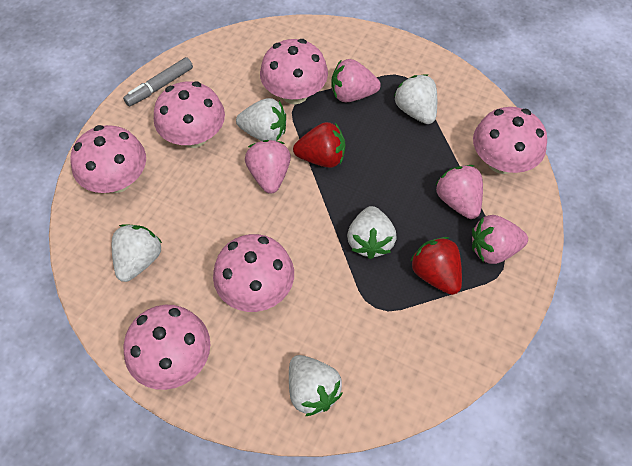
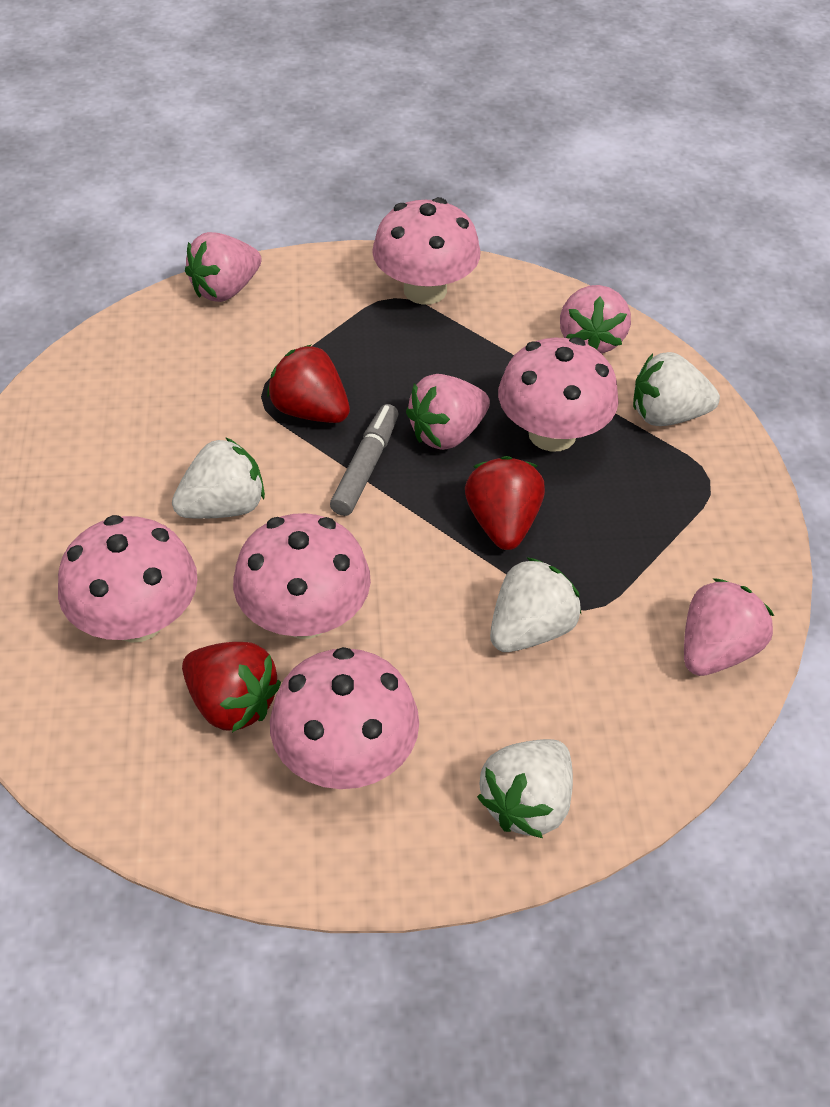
pink mushroom: 6 -> 5
red strawberry: 2 -> 3
white strawberry: 5 -> 4

